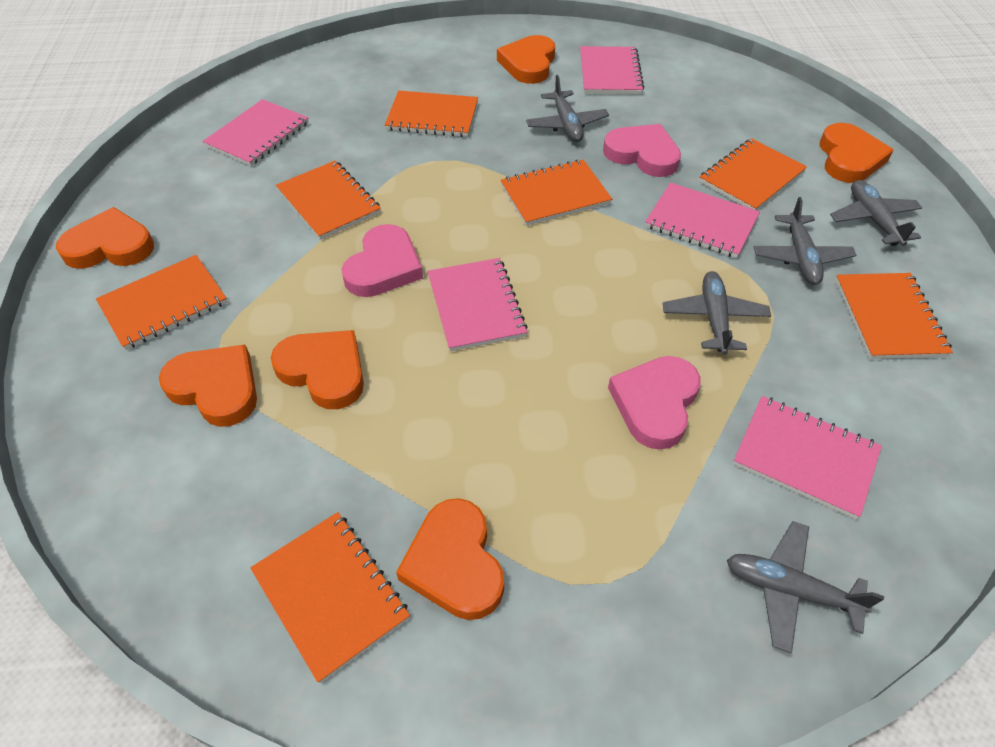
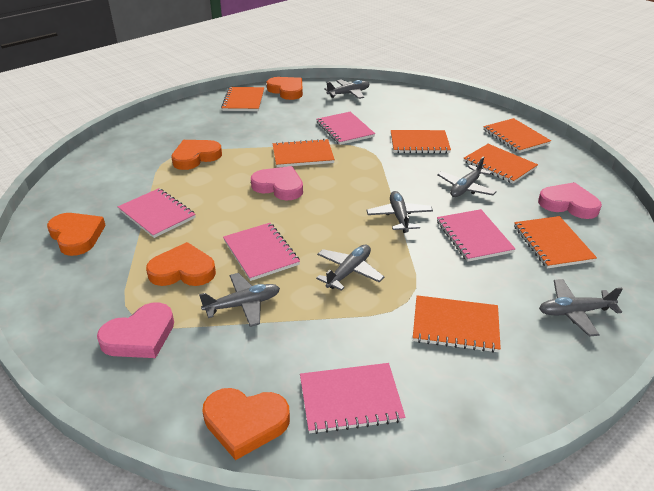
grey plane: 5 -> 6
orange heart: 6 -> 5

